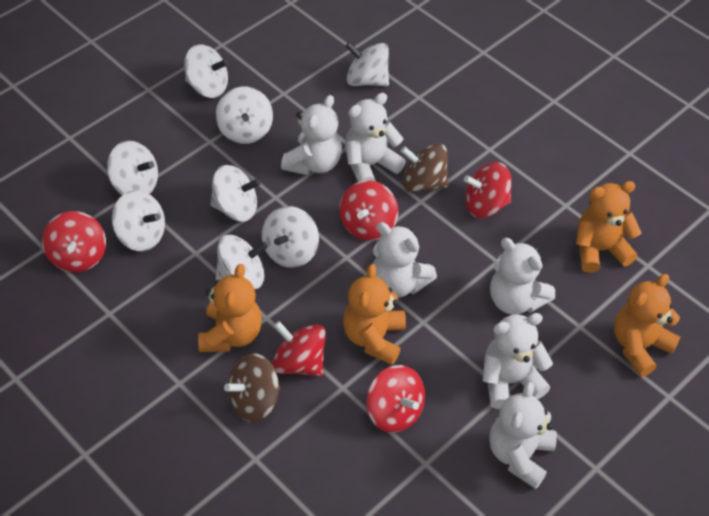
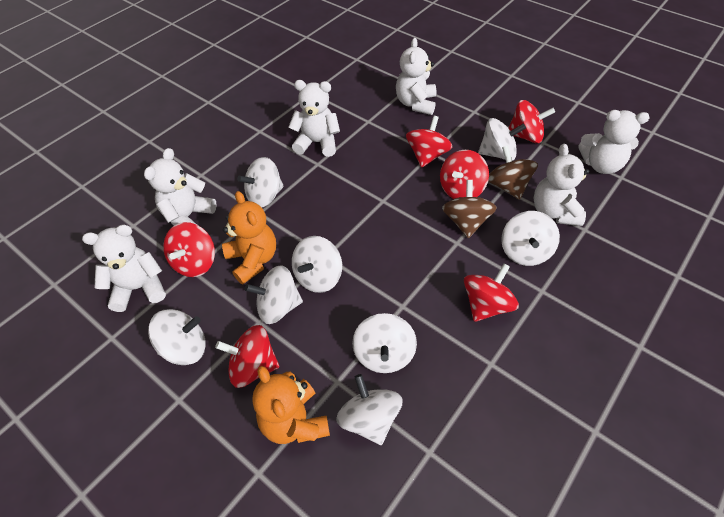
orange teddy bear: 4 -> 2
red spinning top: 5 -> 6

